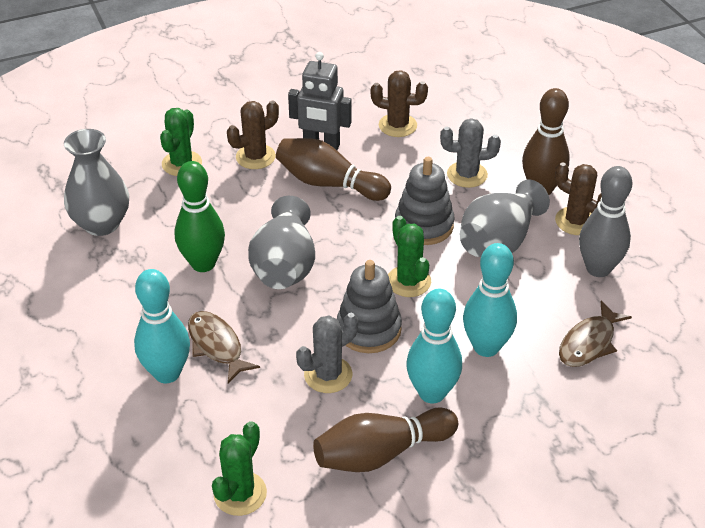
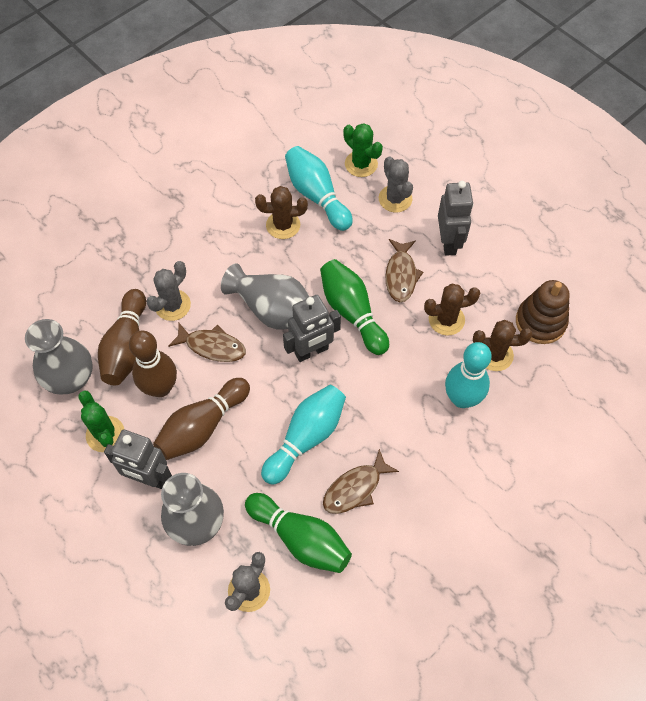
brown fish: 2 -> 3
brown stacking toy: 0 -> 1
green bowling pin: 1 -> 2
green cactus: 3 -> 2
grey bowling pin: 1 -> 0
grey cactus: 2 -> 3
grey robot: 1 -> 3
grey stacking toy: 2 -> 0

